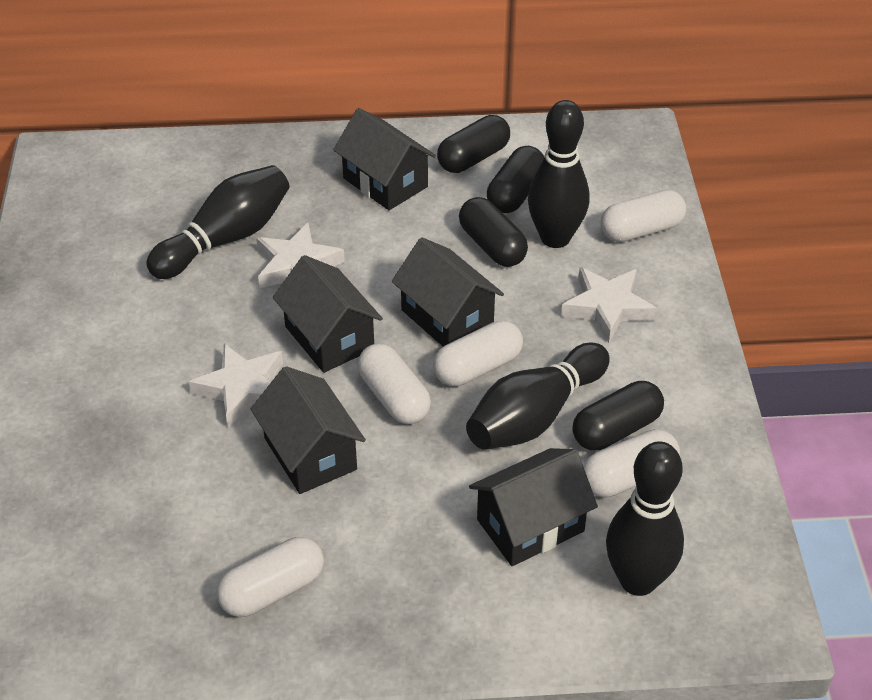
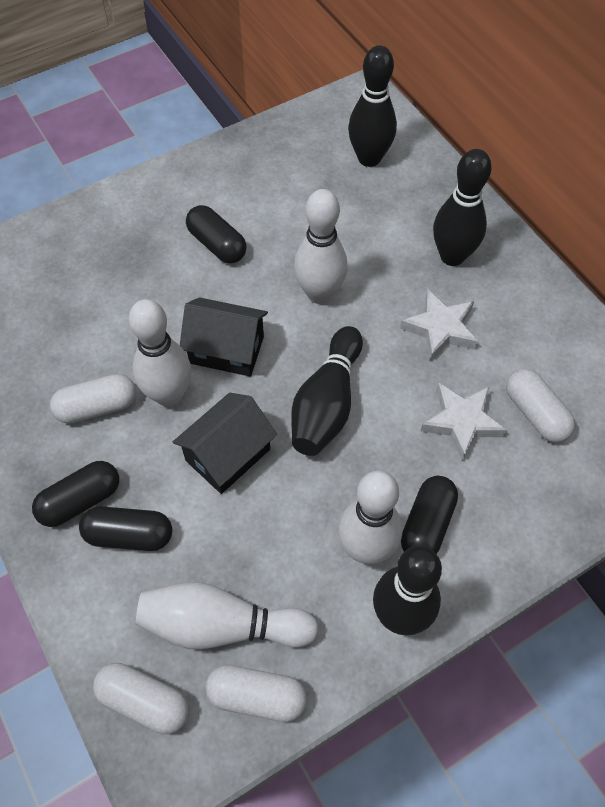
black house: 5 -> 2
white bowling pin: 0 -> 4
white capsule: 5 -> 4
white star: 3 -> 2

